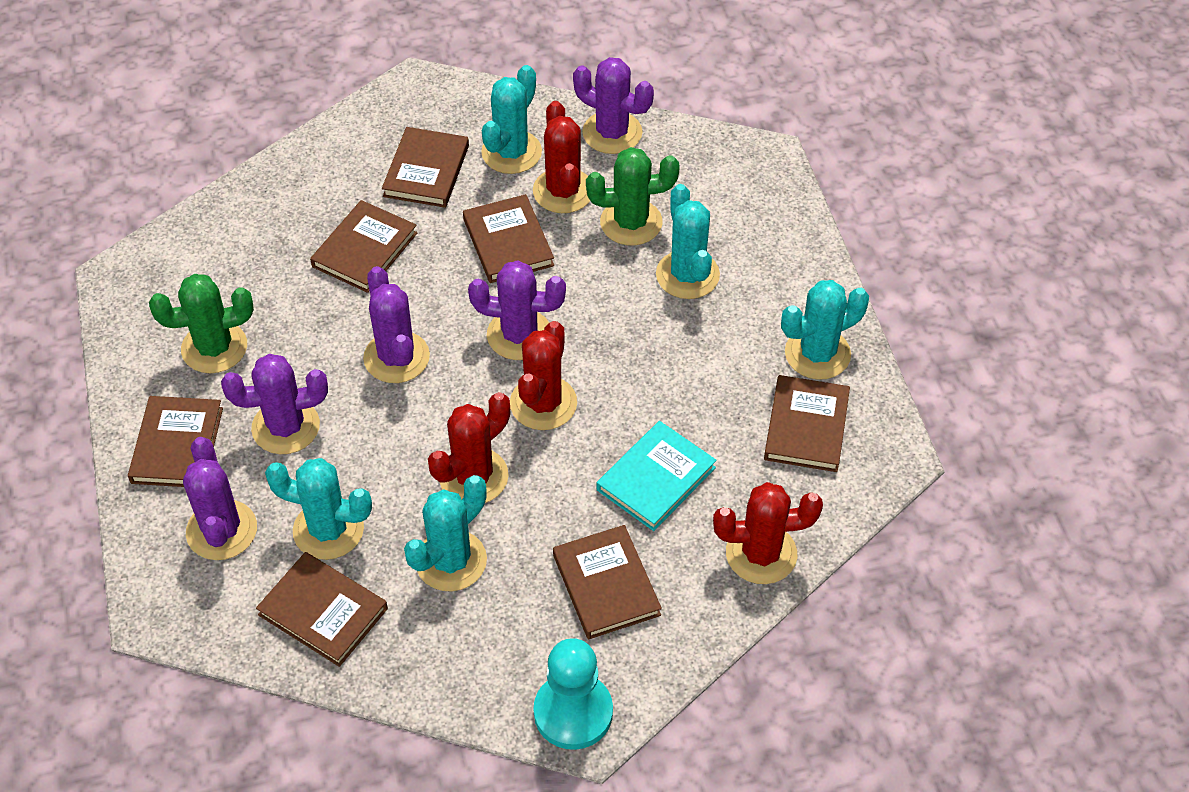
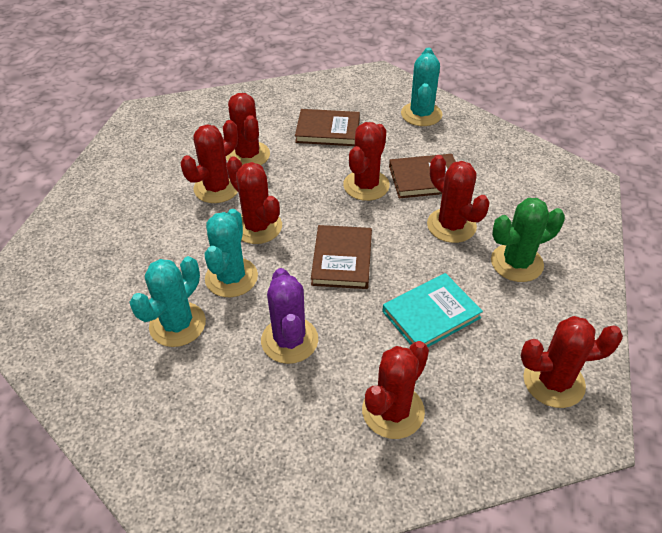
brown book: 7 -> 3
green cactus: 2 -> 1
purple cactus: 5 -> 1
red cactus: 4 -> 7
turquoise cactus: 5 -> 3
turquoise pawn: 1 -> 0

